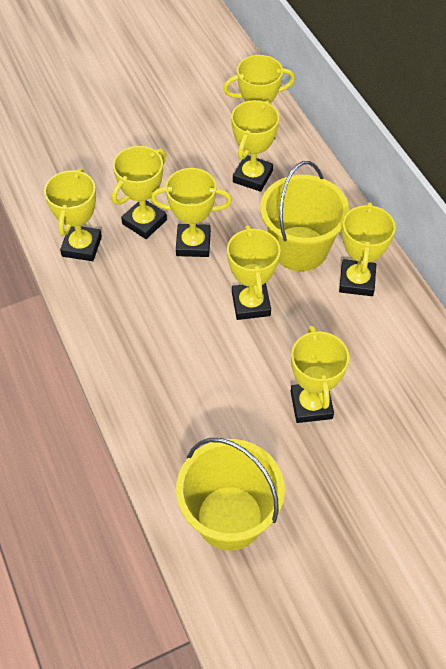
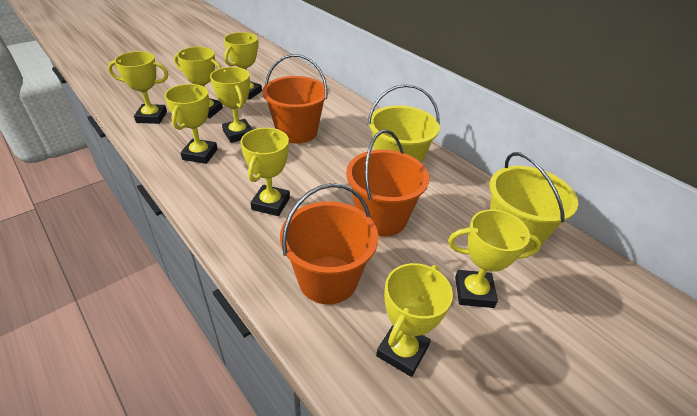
orange bucket: 0 -> 3

